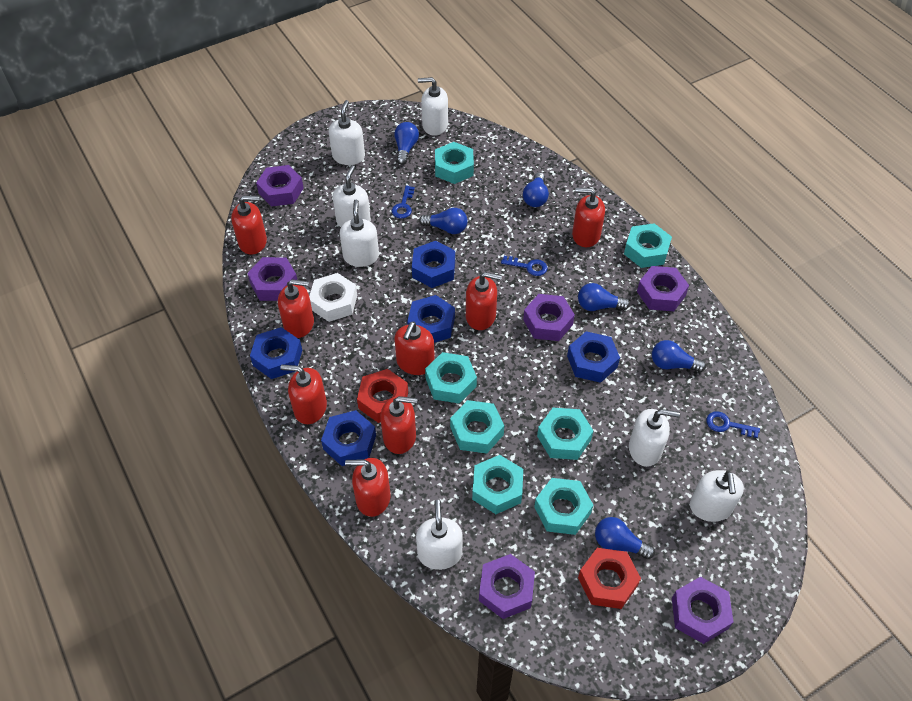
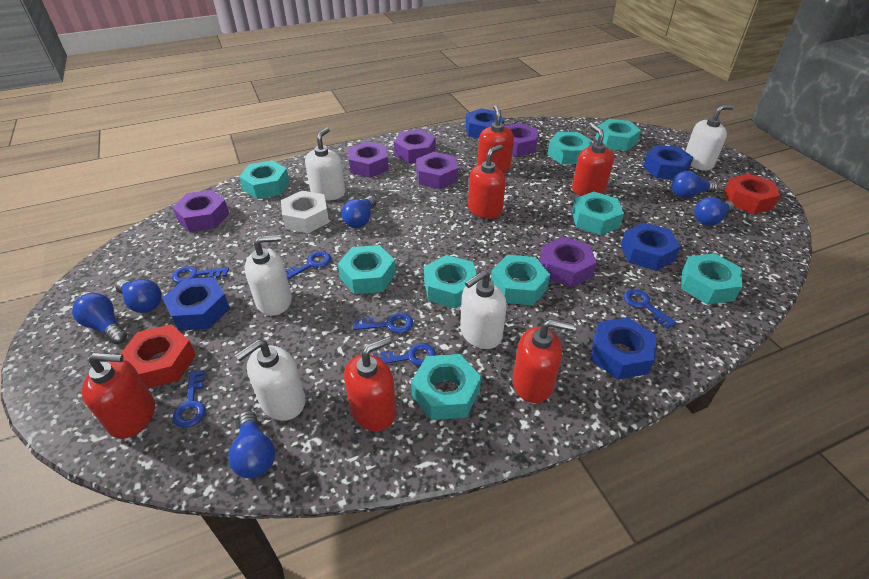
blue key: 3 -> 6
red soap dispenser: 8 -> 6
turquoise nut: 7 -> 9
white soap dispenser: 7 -> 5

